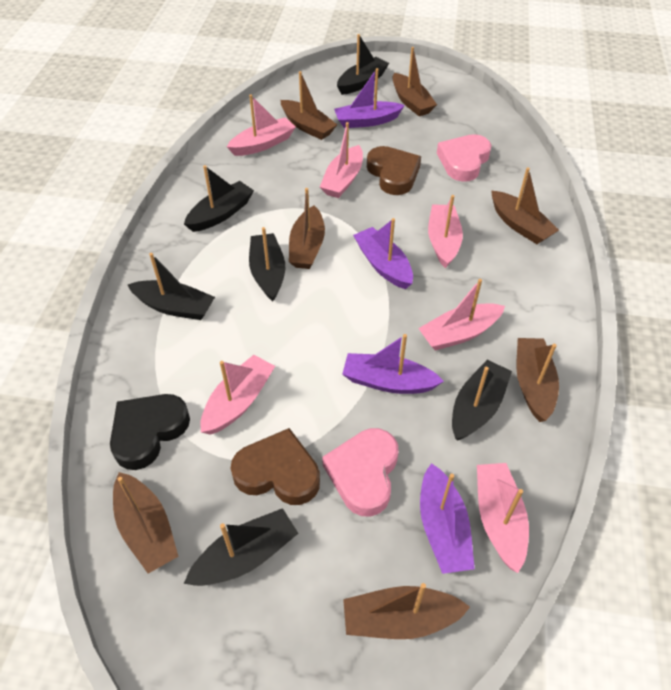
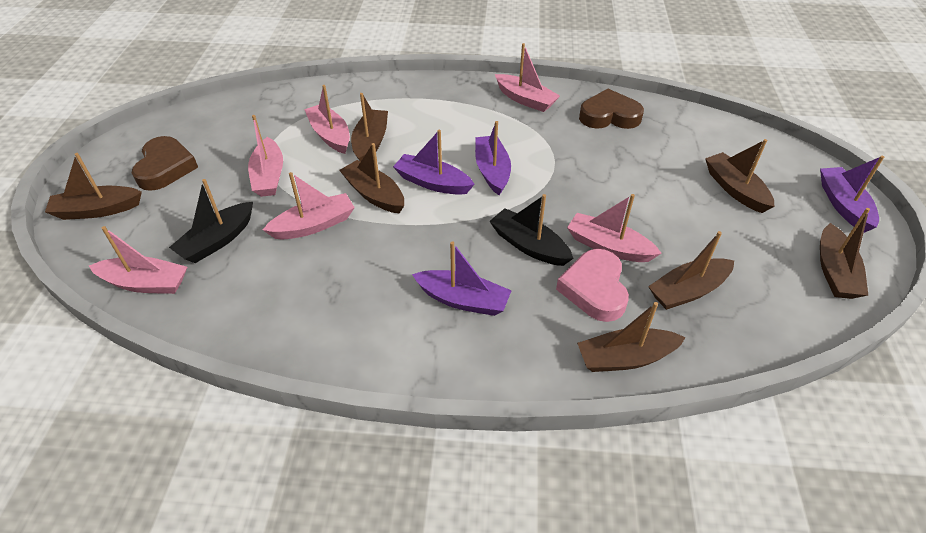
black boat: 6 -> 2
black heart: 1 -> 0
pink heart: 2 -> 1

